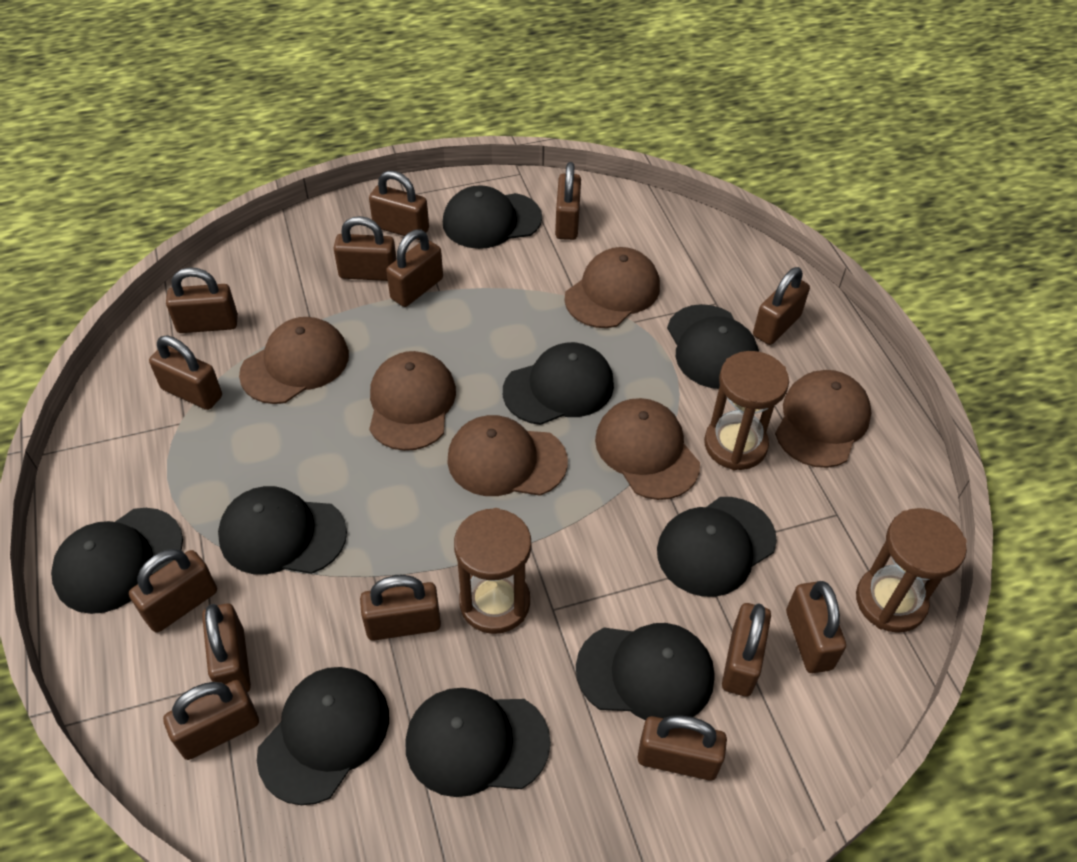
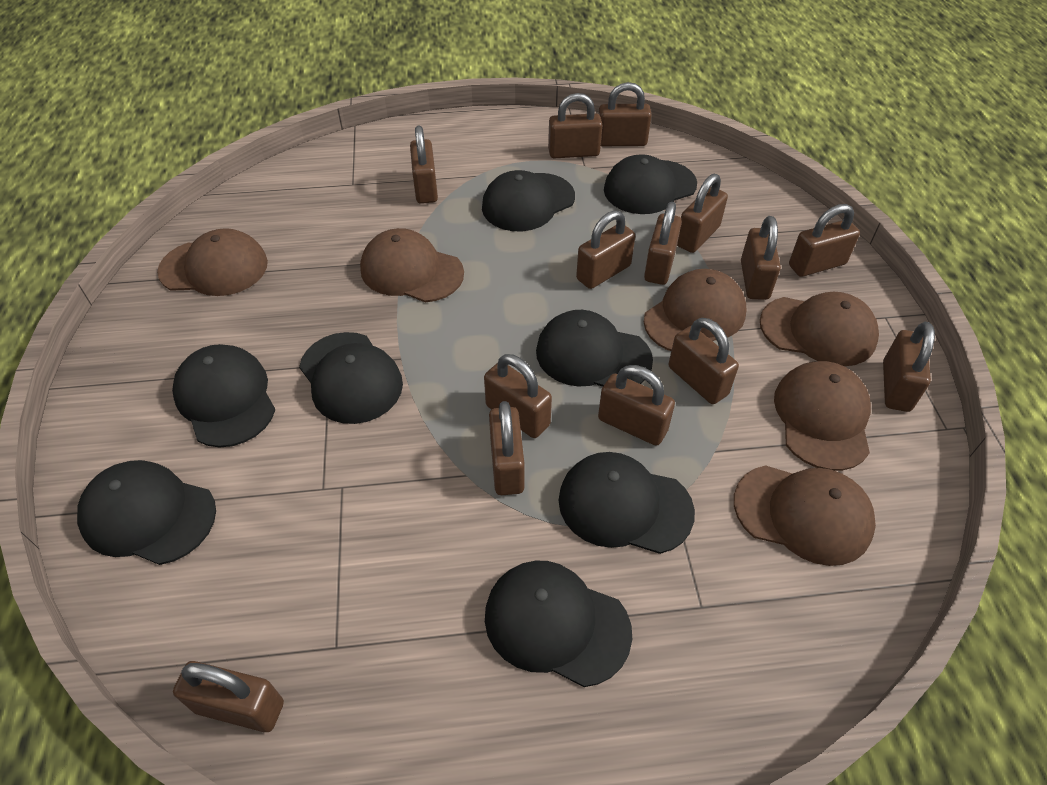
black cap: 9 -> 8
brown hourglass: 3 -> 0

